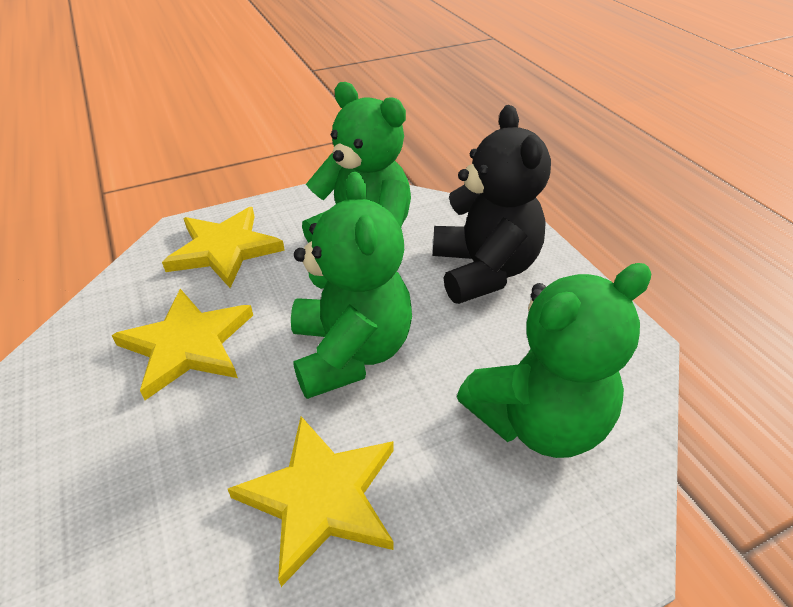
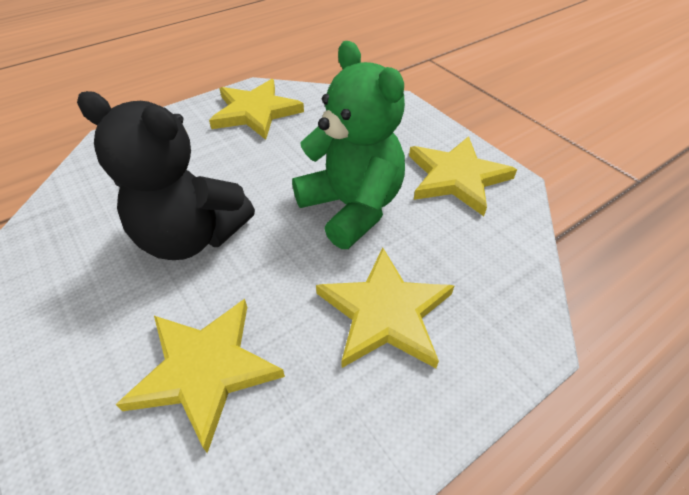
green teddy bear: 3 -> 1
yellow star: 3 -> 4

